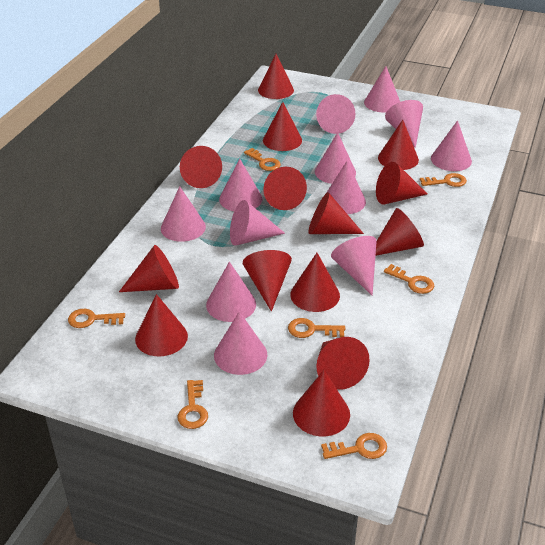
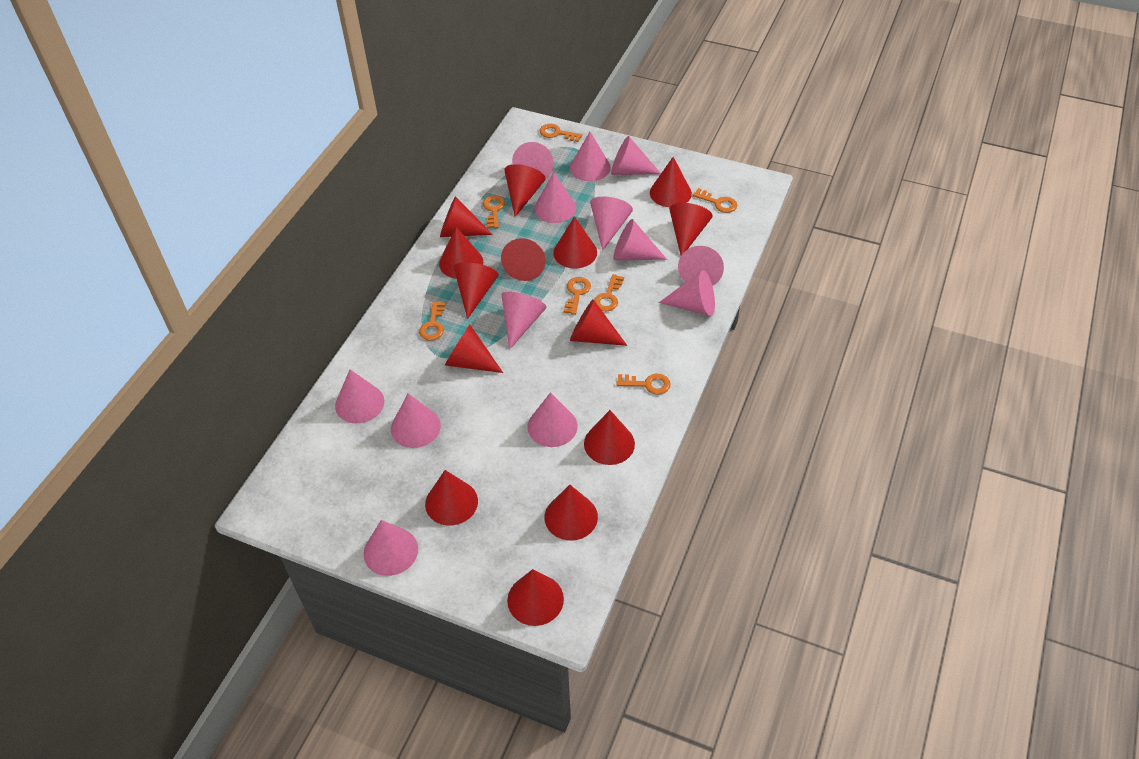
pink cone: 12 -> 13

